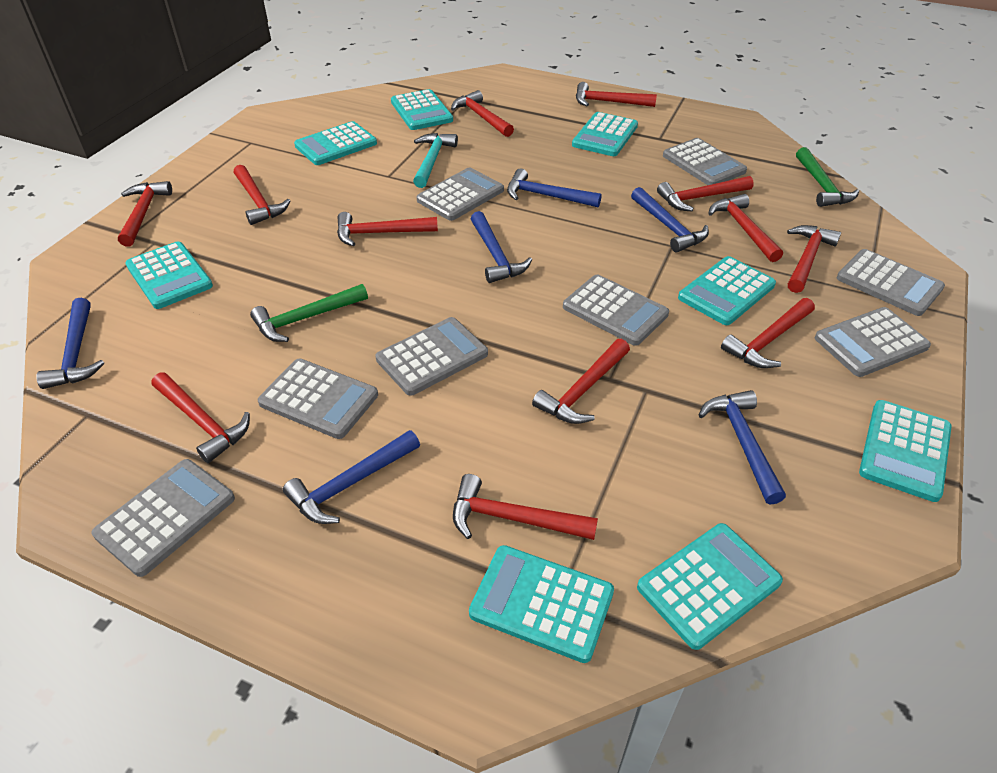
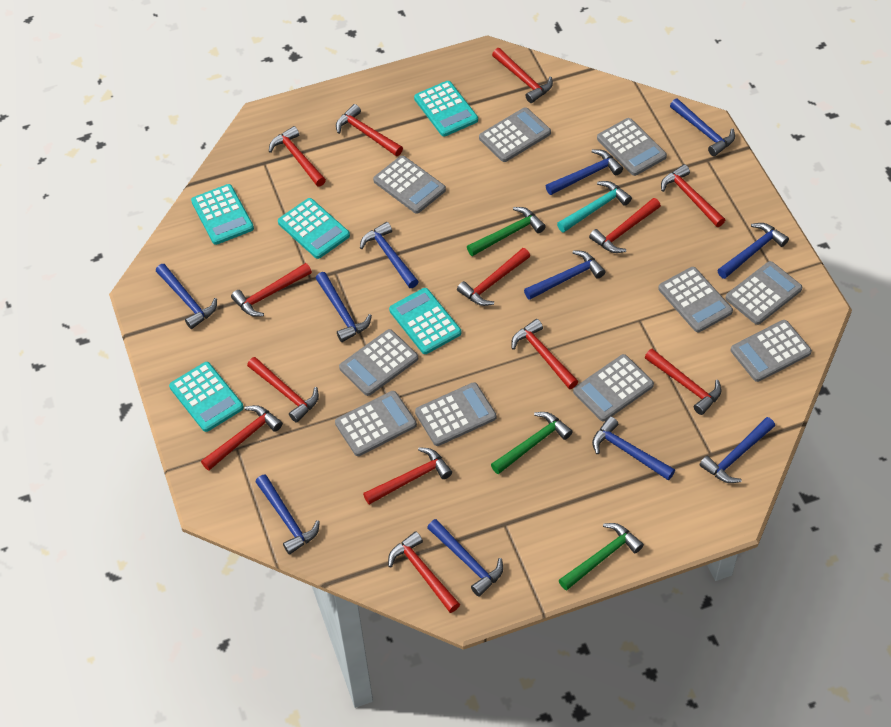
blue hammer: 6 -> 11
green hammer: 2 -> 3
grey calculator: 8 -> 10
red hammer: 12 -> 13
turquoise calculator: 8 -> 5

